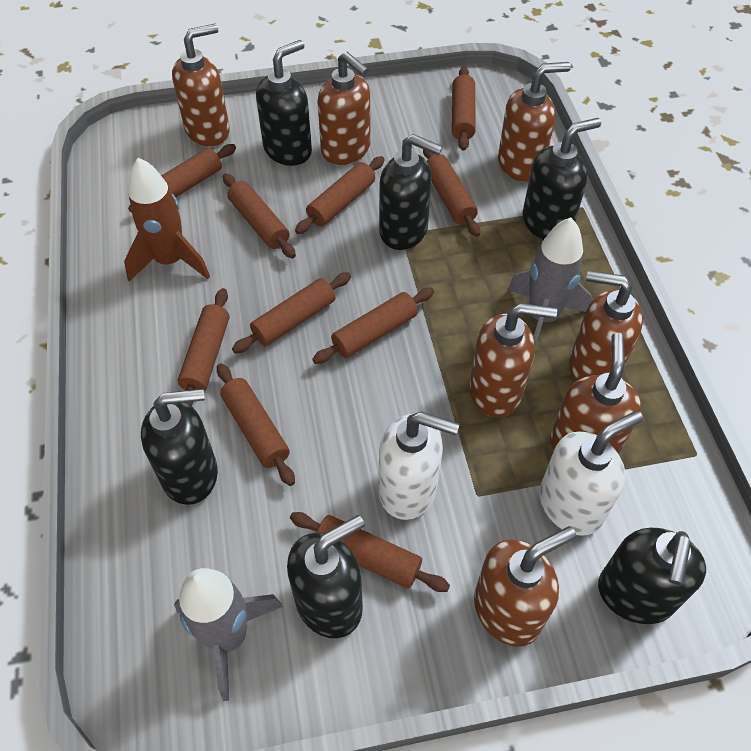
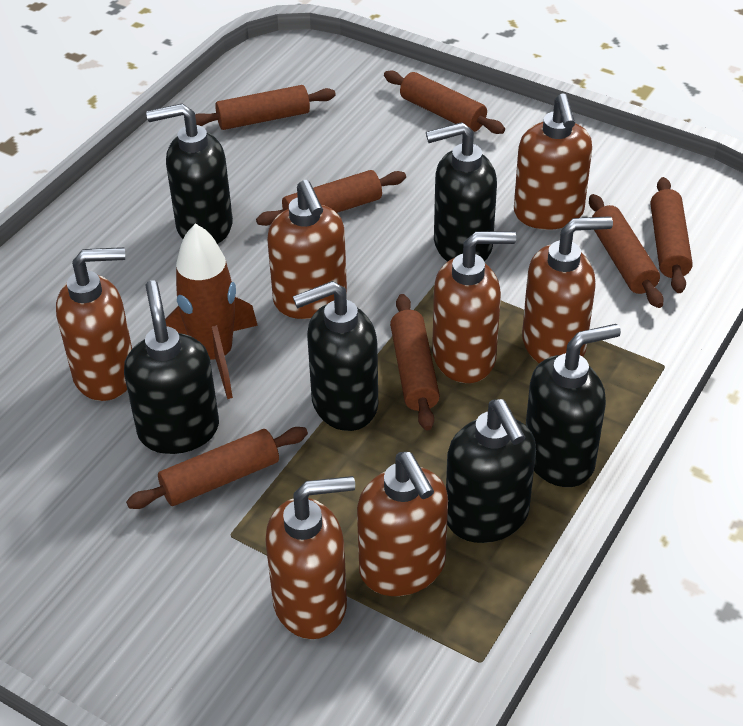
brown rolling pin: 10 -> 7
grey rocket: 2 -> 0
white soap dispenser: 2 -> 0

